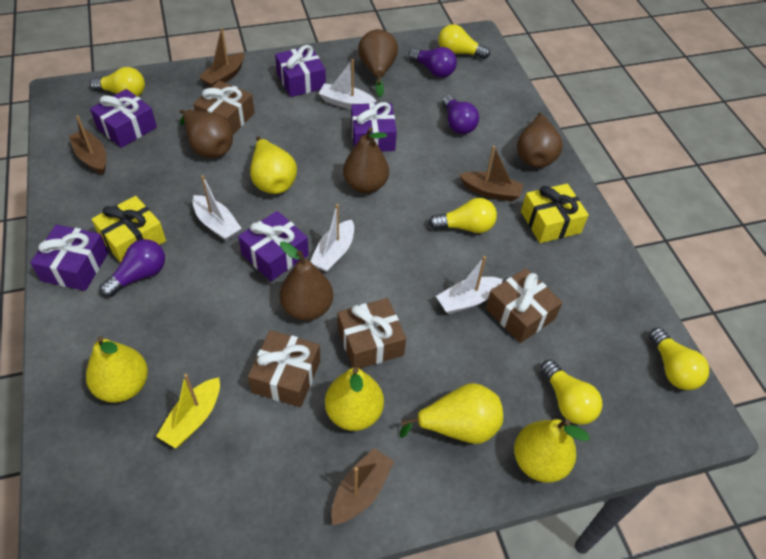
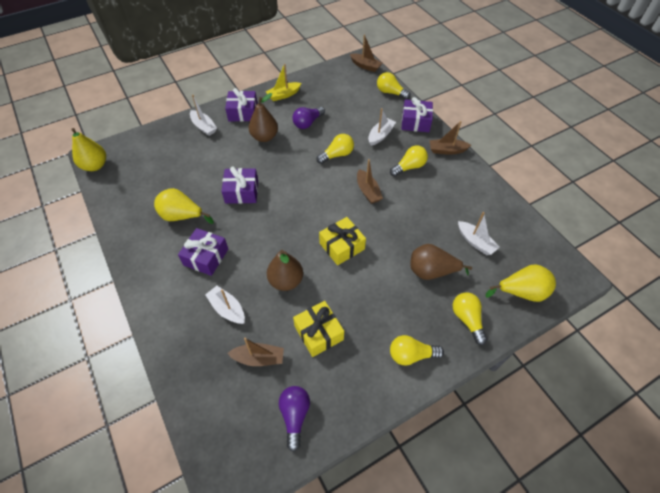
brown gift: 4 -> 0
brown pear: 5 -> 3
purple gift: 5 -> 4
purple light bulb: 3 -> 2
yellow pear: 5 -> 3

